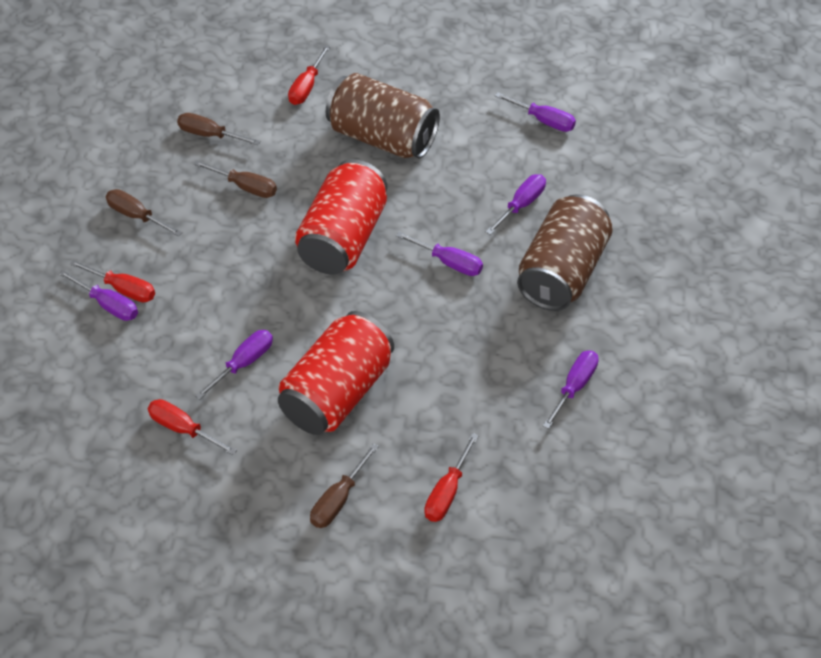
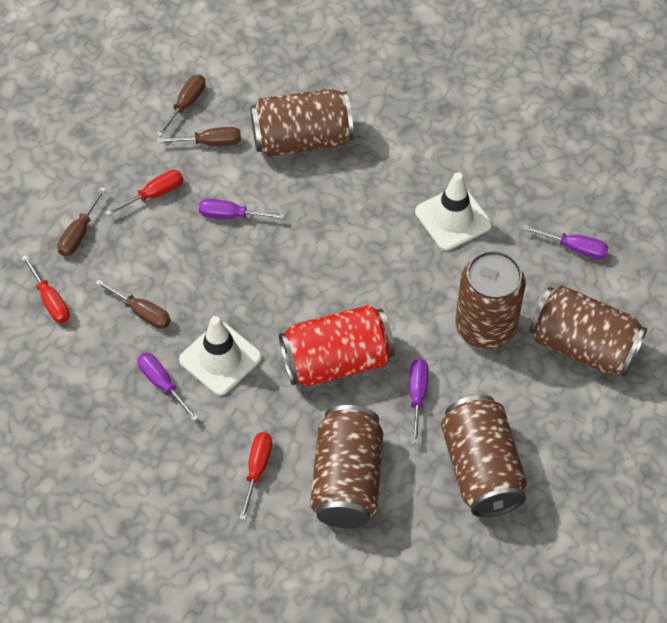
brown can: 2 -> 5
purple screwdriver: 6 -> 4
red can: 2 -> 1
red screwdriver: 4 -> 3
white traffic cone: 0 -> 2

